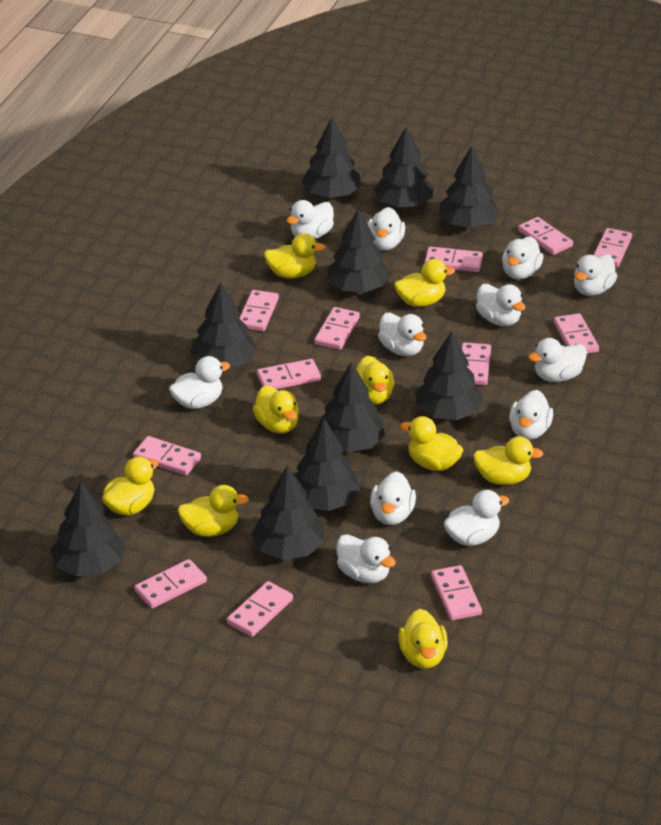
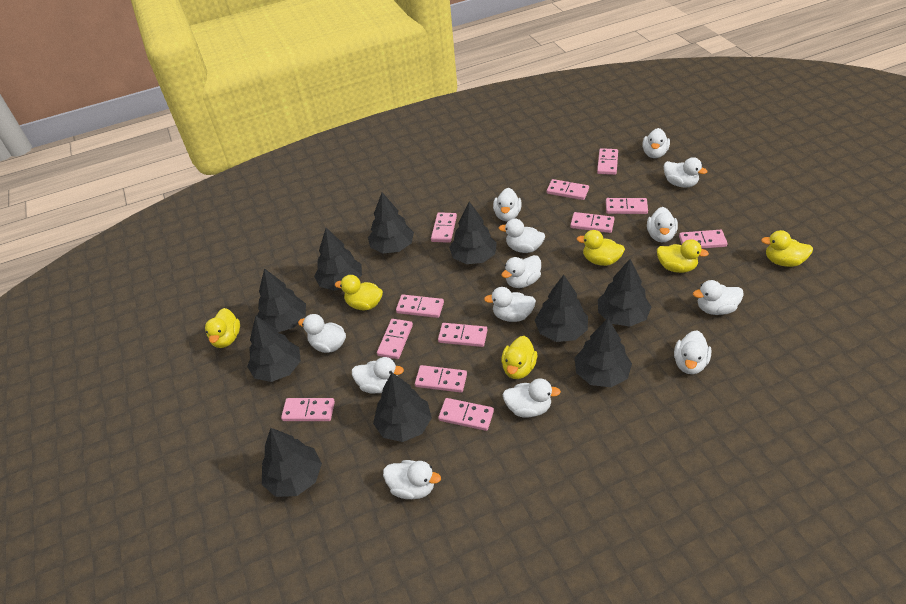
white duck: 12 -> 13
yellow duck: 9 -> 6

